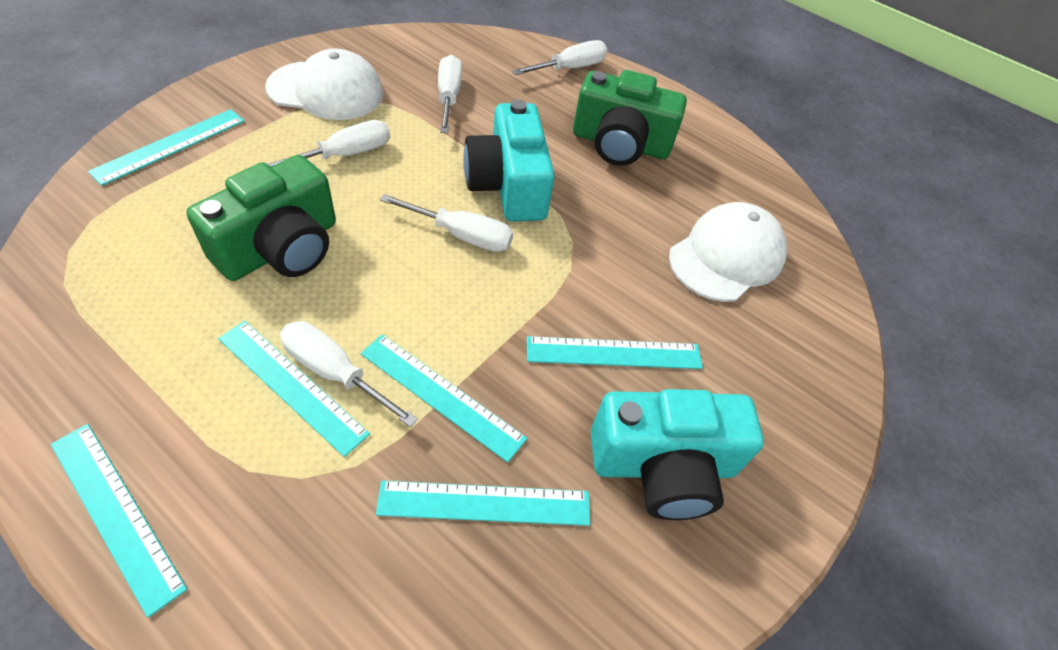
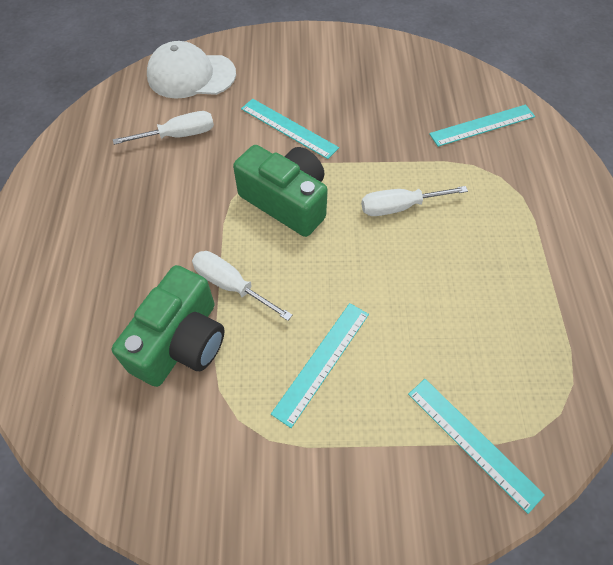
turquoise camera: 2 -> 0
turquoise ruler: 6 -> 4
white cap: 2 -> 1
white screwdriver: 5 -> 3

